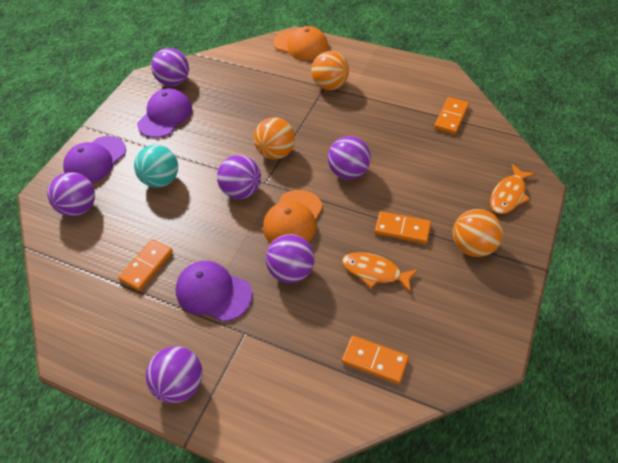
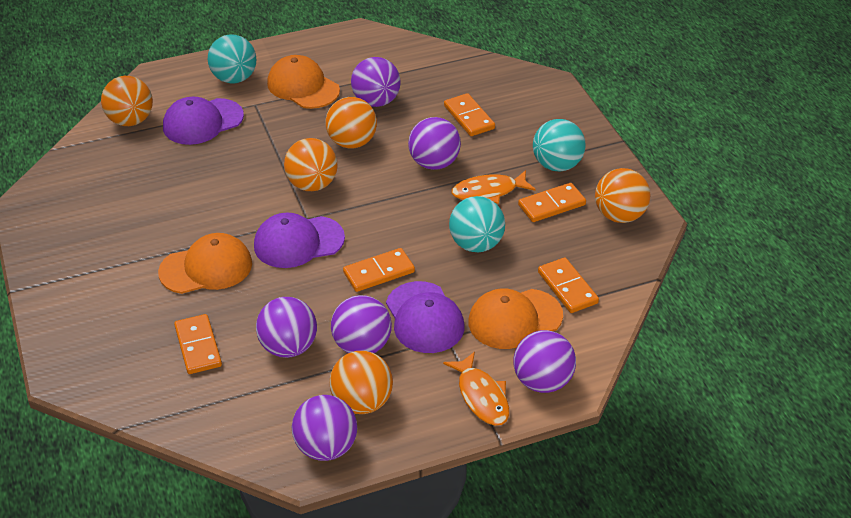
orange ball: 3 -> 5
orange cap: 2 -> 3
orange domino: 4 -> 5
turquoise ball: 1 -> 3

